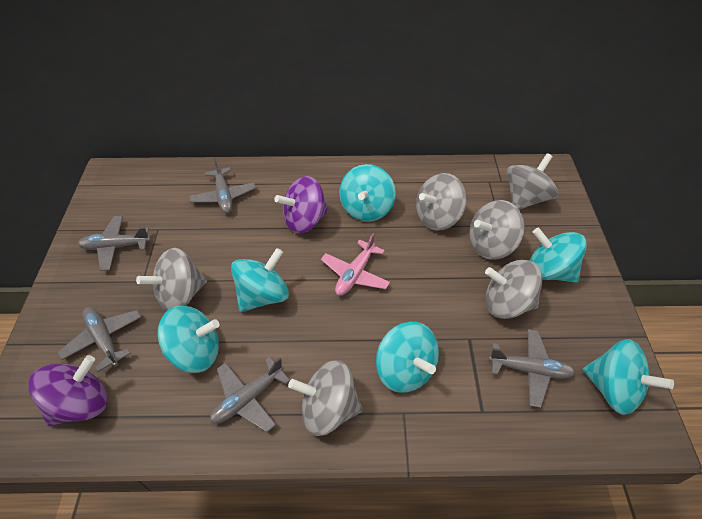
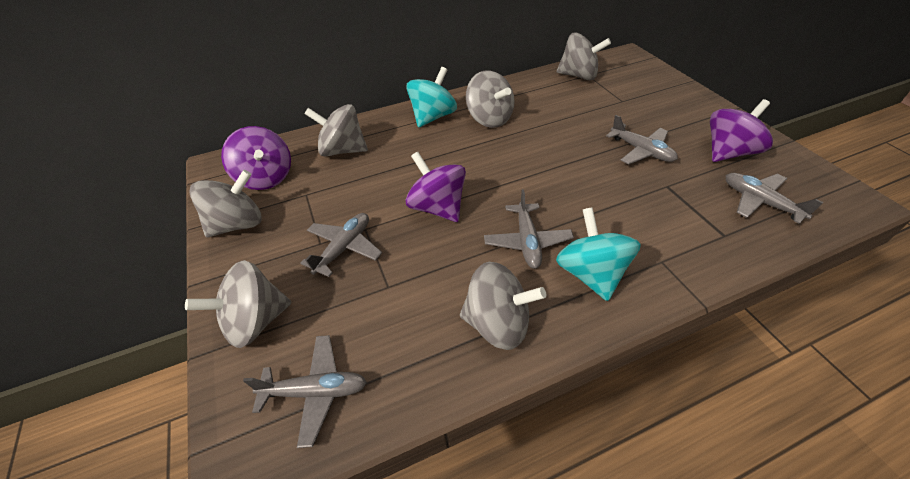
pink plane: 1 -> 0
purple spinning top: 2 -> 3
turquoise spinning top: 6 -> 2

